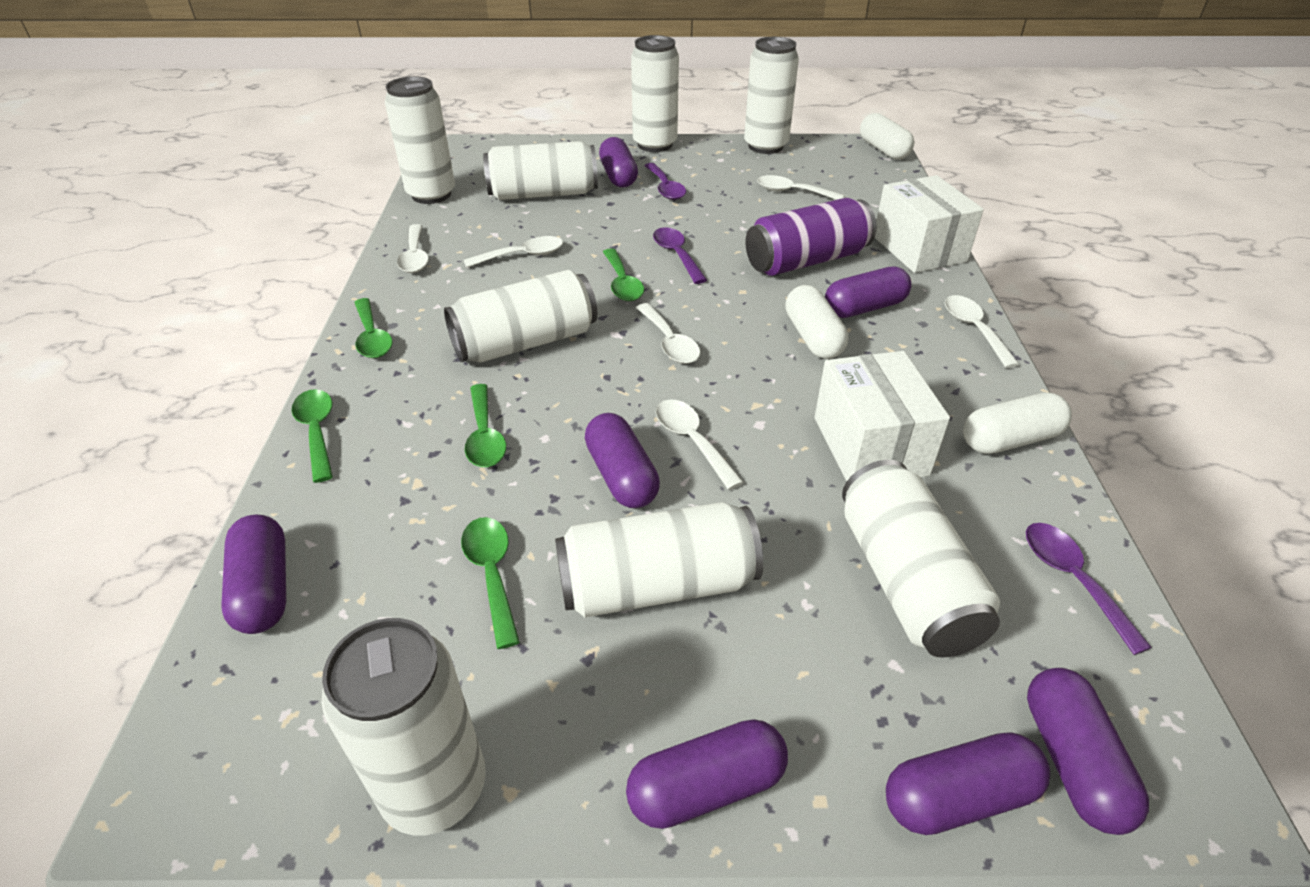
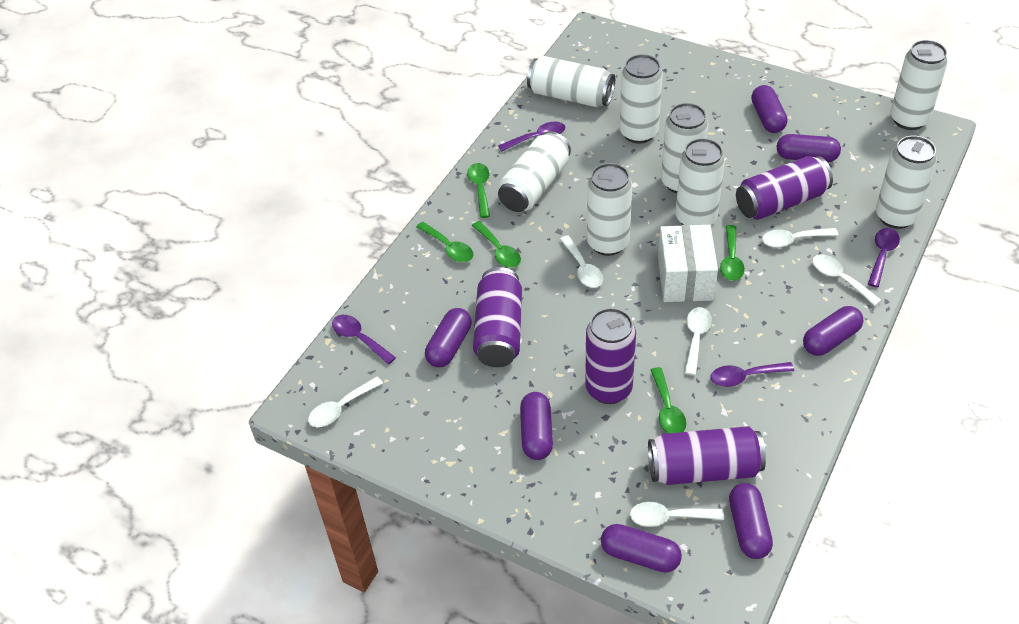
purple can: 1 -> 4
purple spoon: 3 -> 4
white box: 2 -> 1
white capsule: 3 -> 0

